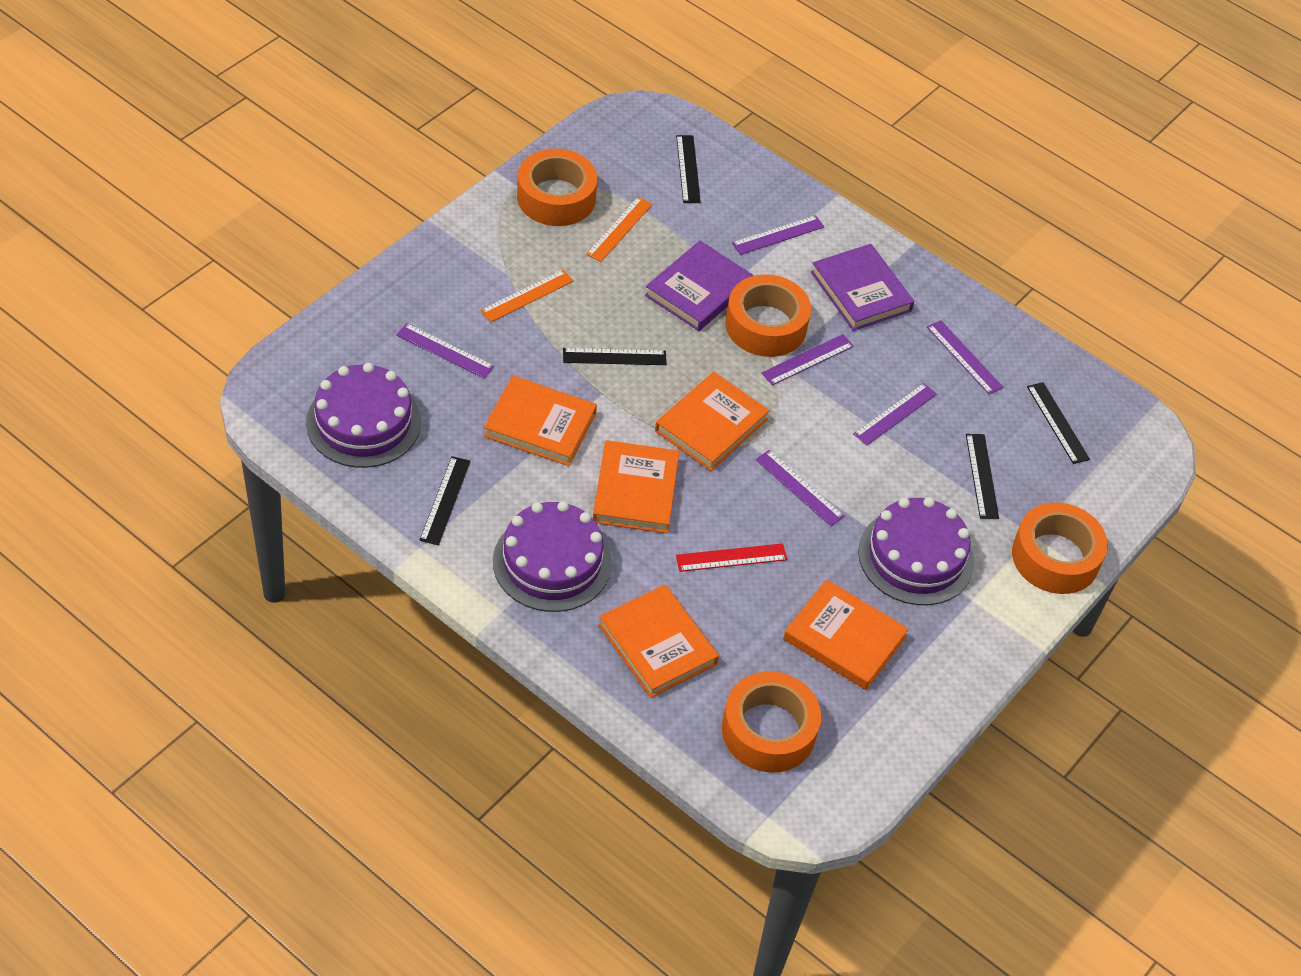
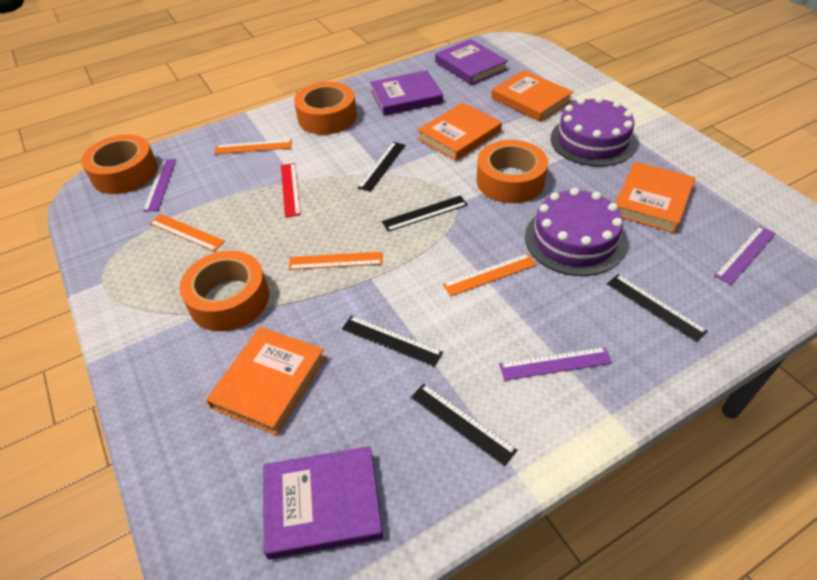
orange book: 5 -> 4
orange ruler: 2 -> 4
purple book: 2 -> 3
purple cake: 3 -> 2
purple ruler: 6 -> 3

